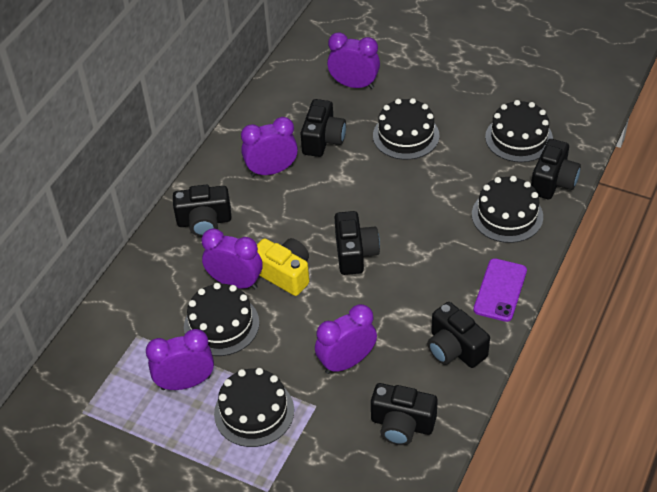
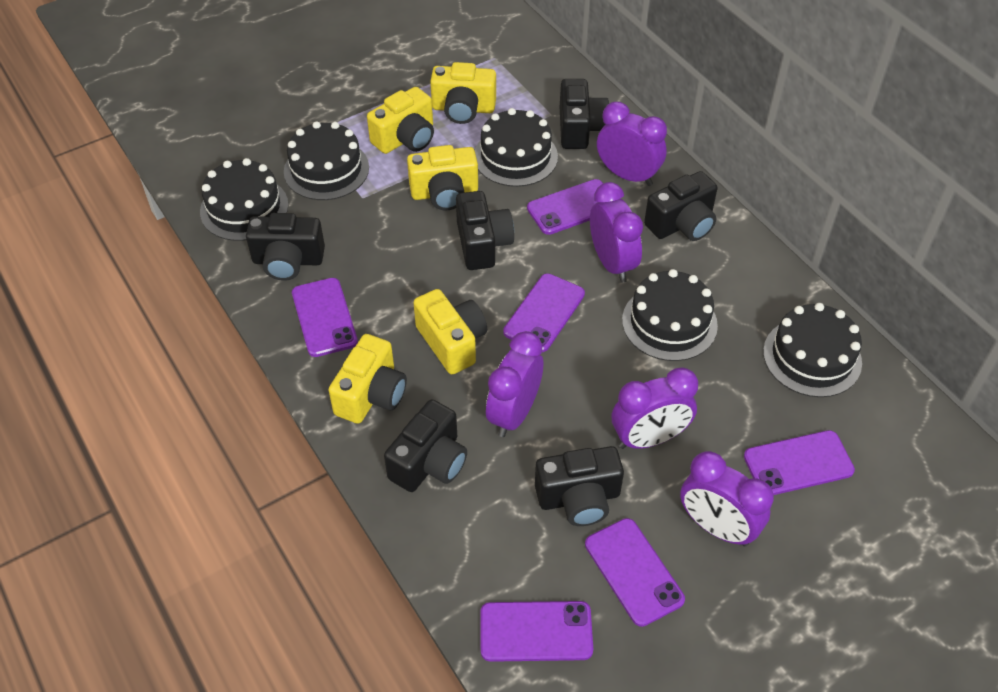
purple phone: 1 -> 6
yellow camera: 1 -> 5

